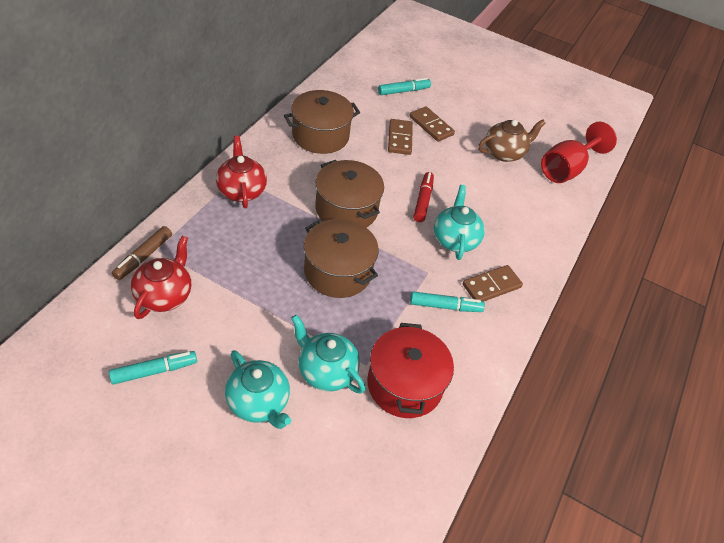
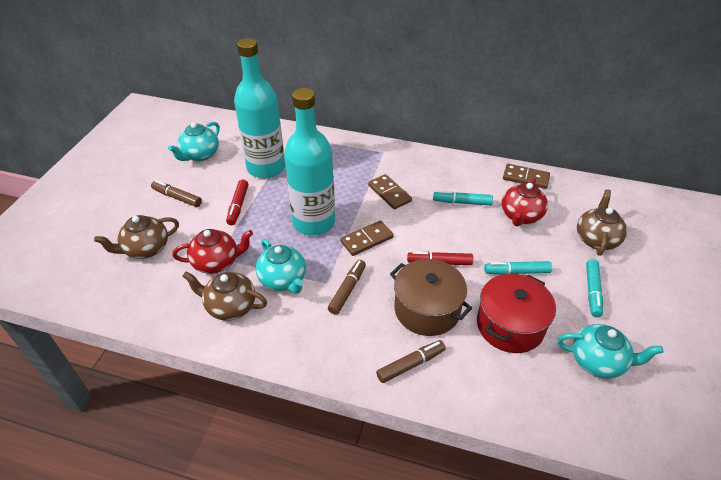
brown marker: 1 -> 3
brown pot: 3 -> 1
brown teapot: 1 -> 3
red goblet: 1 -> 0
red marker: 1 -> 2
turquoise bottle: 0 -> 2

